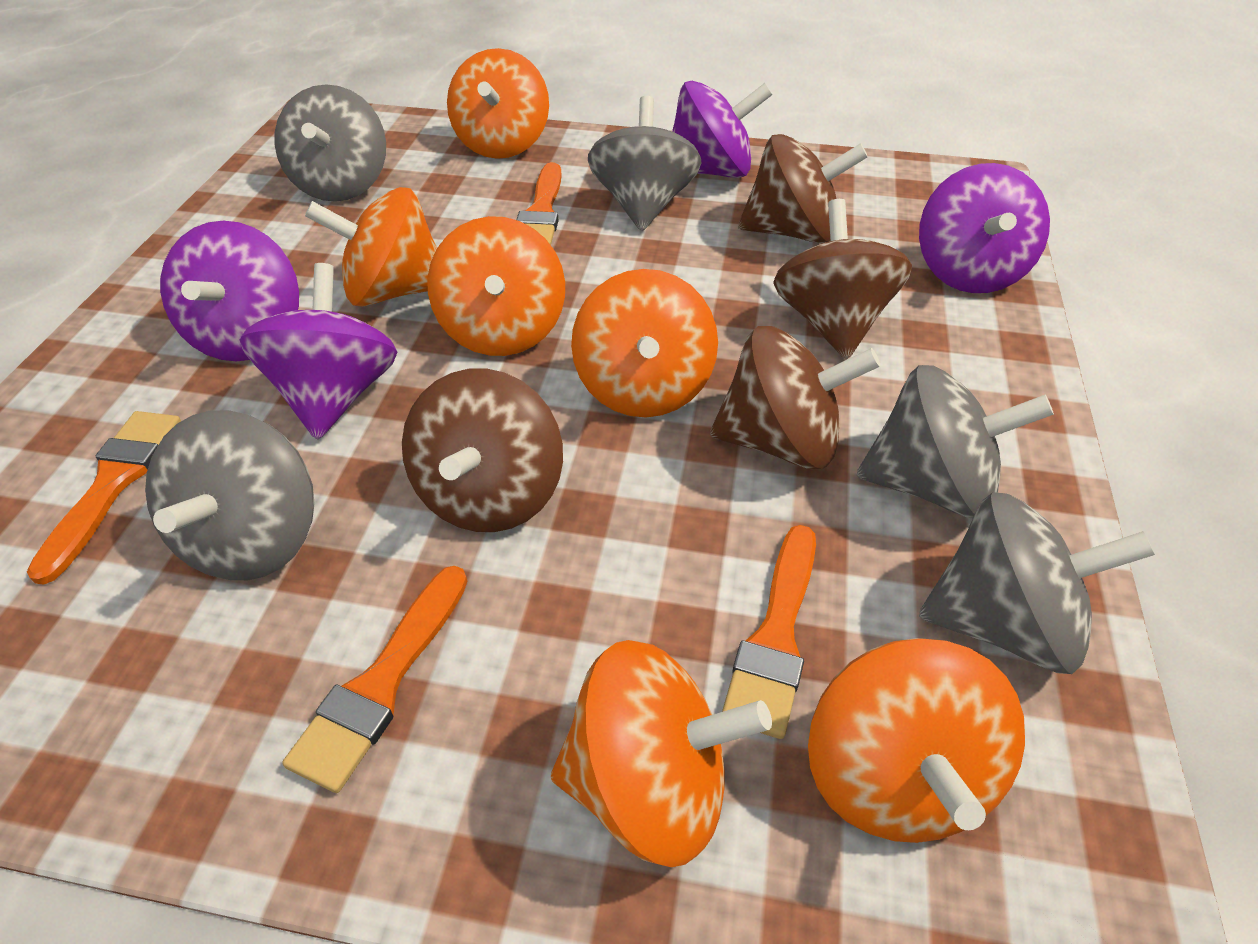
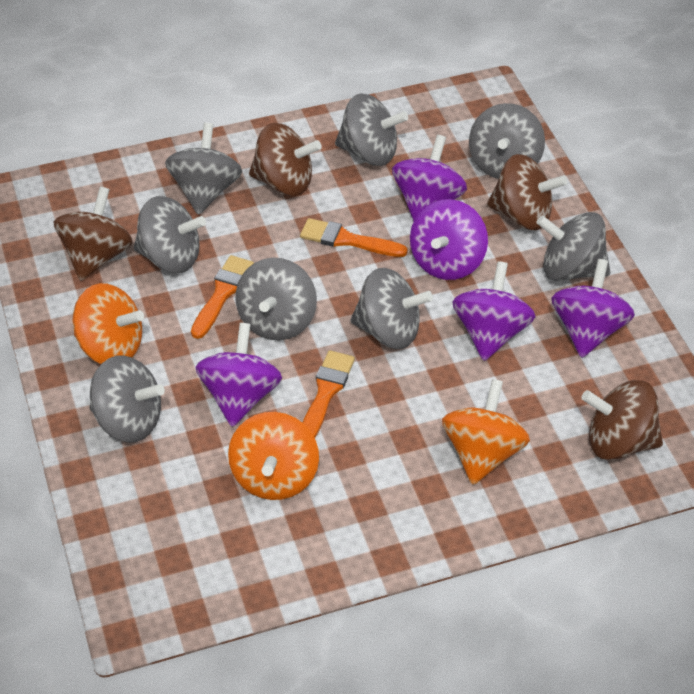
grey spinning top: 5 -> 8
orange brush: 4 -> 3
orange spinning top: 6 -> 3
purple spinning top: 4 -> 5

